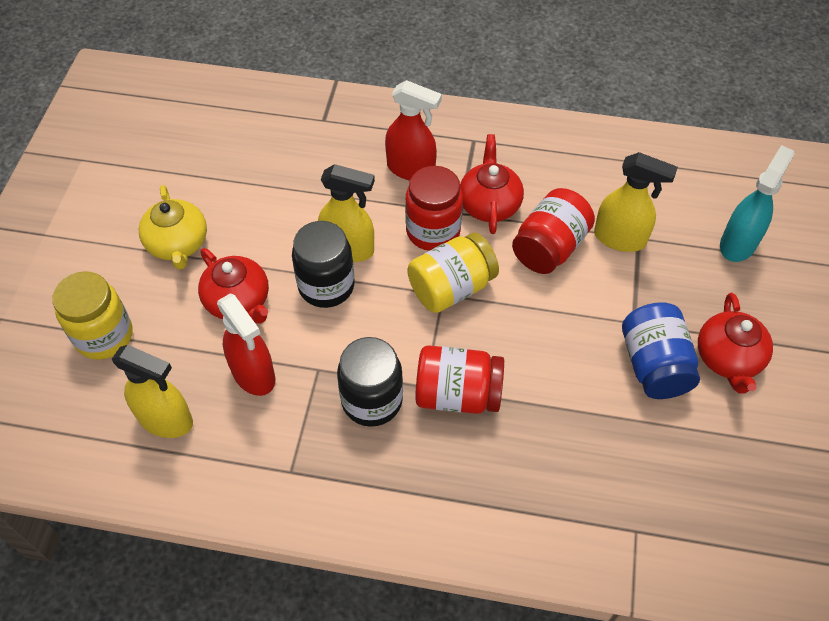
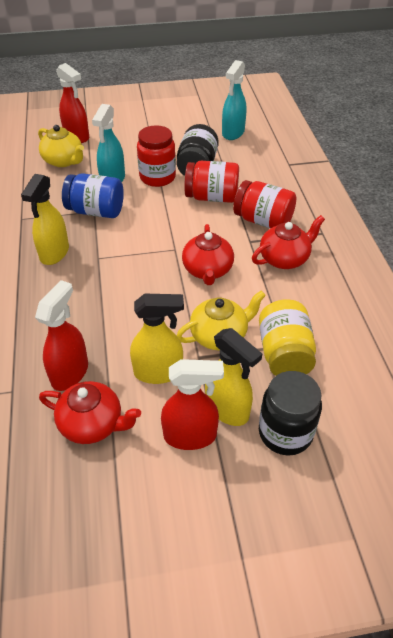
red spray bottle: 2 -> 3
turquoise spray bottle: 1 -> 2
yellow jar: 2 -> 1
yellow teapot: 1 -> 2

